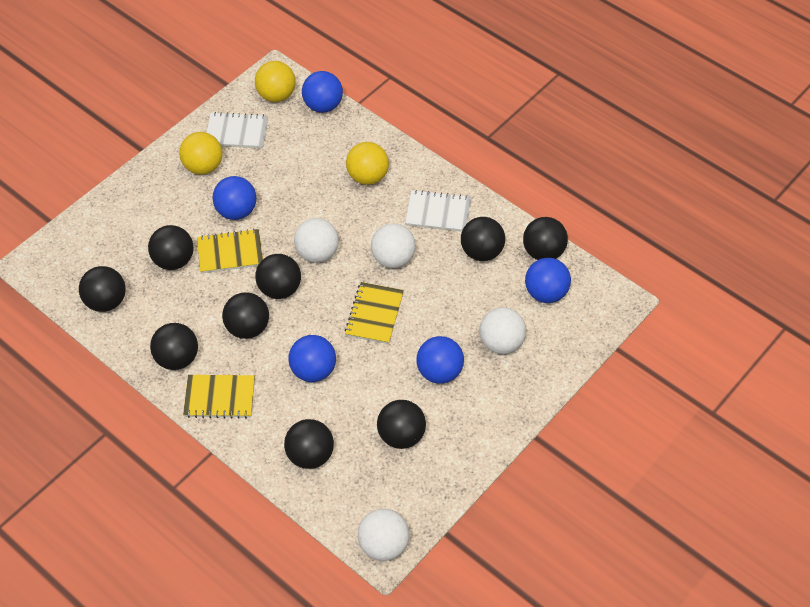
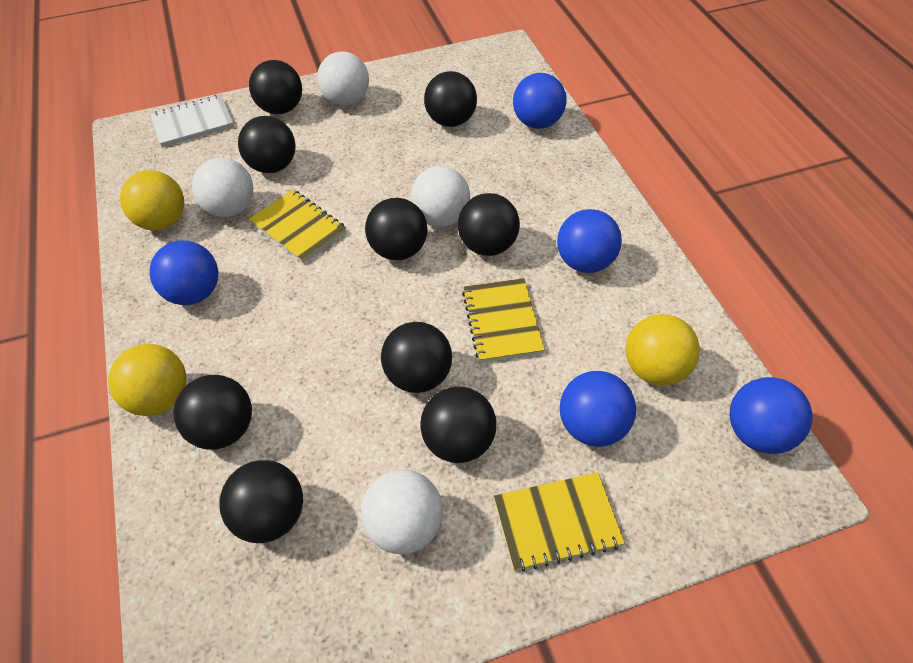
white notebook: 2 -> 1

